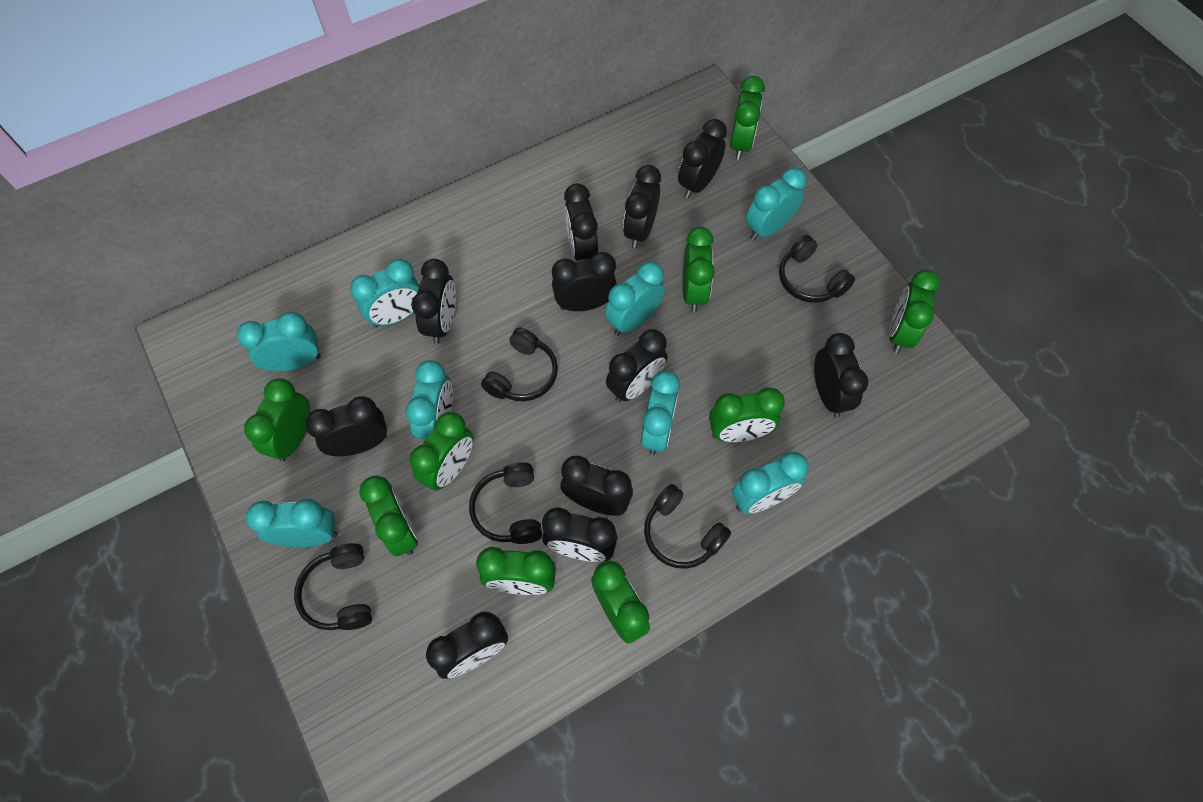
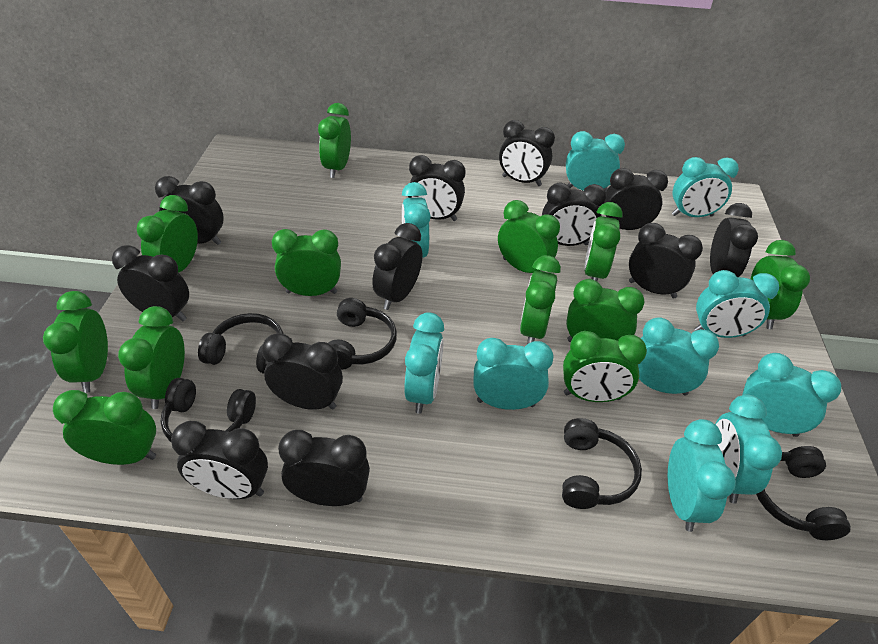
black clock: 11 -> 12
green clock: 9 -> 12
turquoise clock: 8 -> 10

